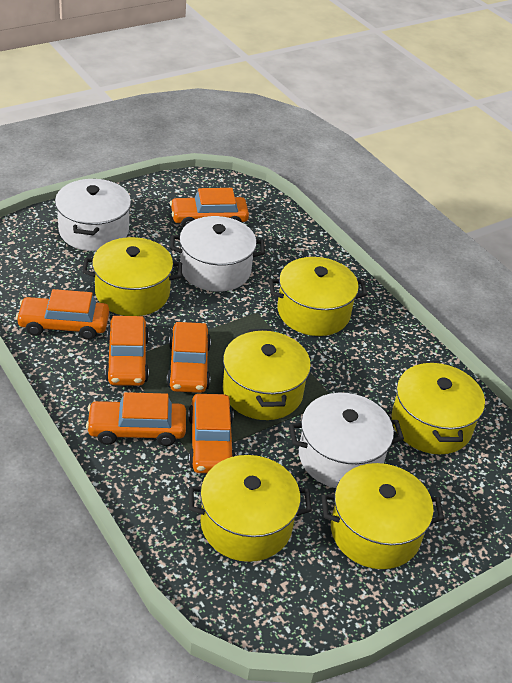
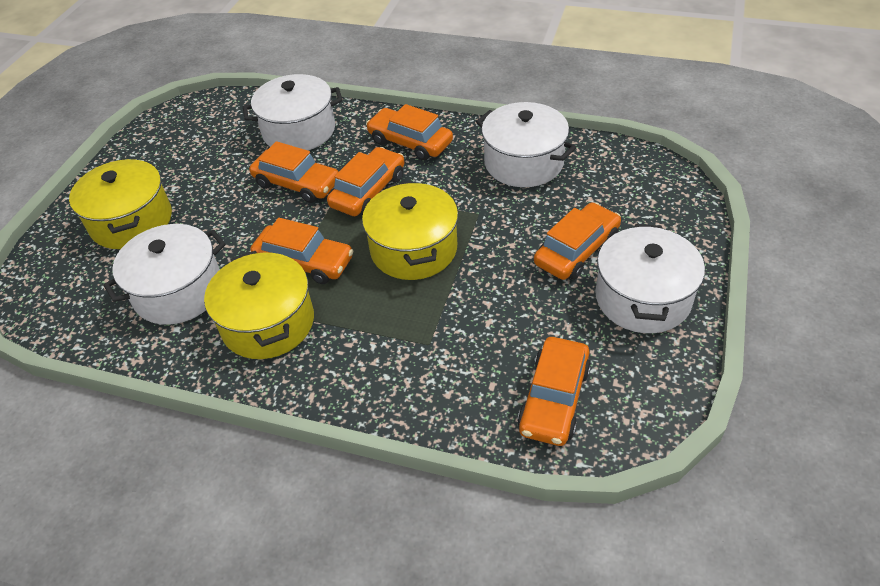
white pot: 3 -> 4
yellow pot: 6 -> 3

